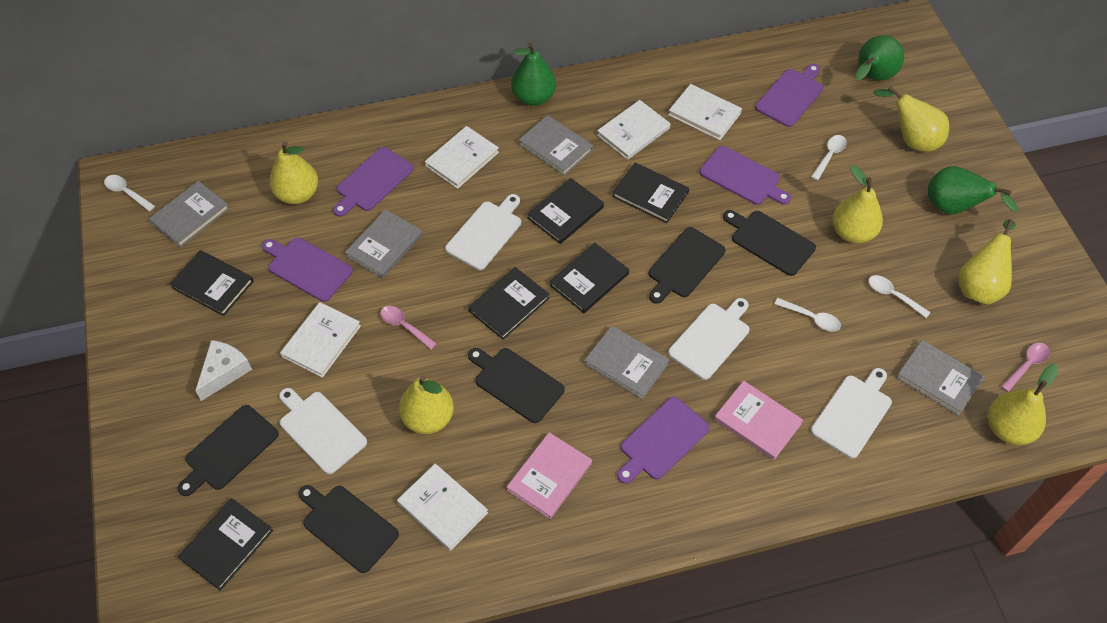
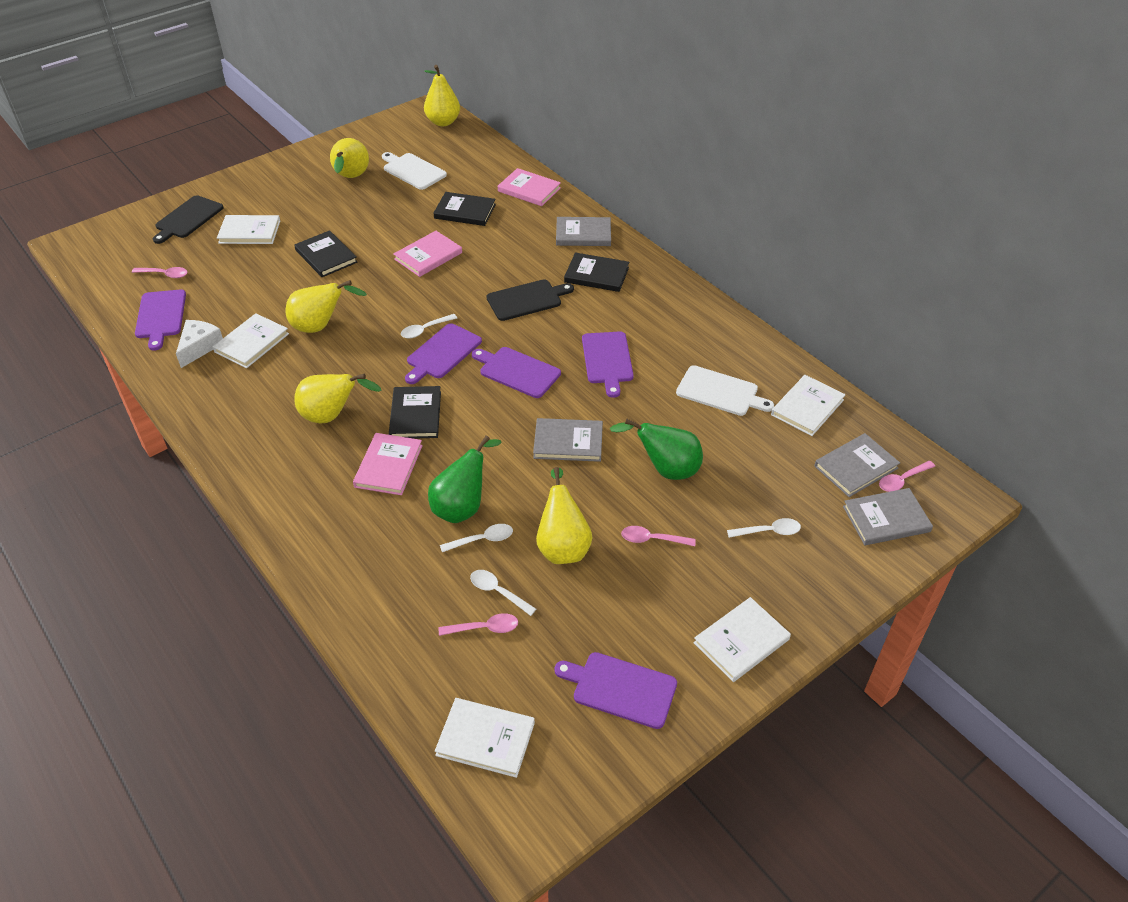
black book: 6 -> 4
black cutting board: 5 -> 2
green pear: 3 -> 2
grey book: 5 -> 4
pink book: 2 -> 3
pink spoon: 2 -> 4
white cutting board: 4 -> 2
yellow pear: 6 -> 5

